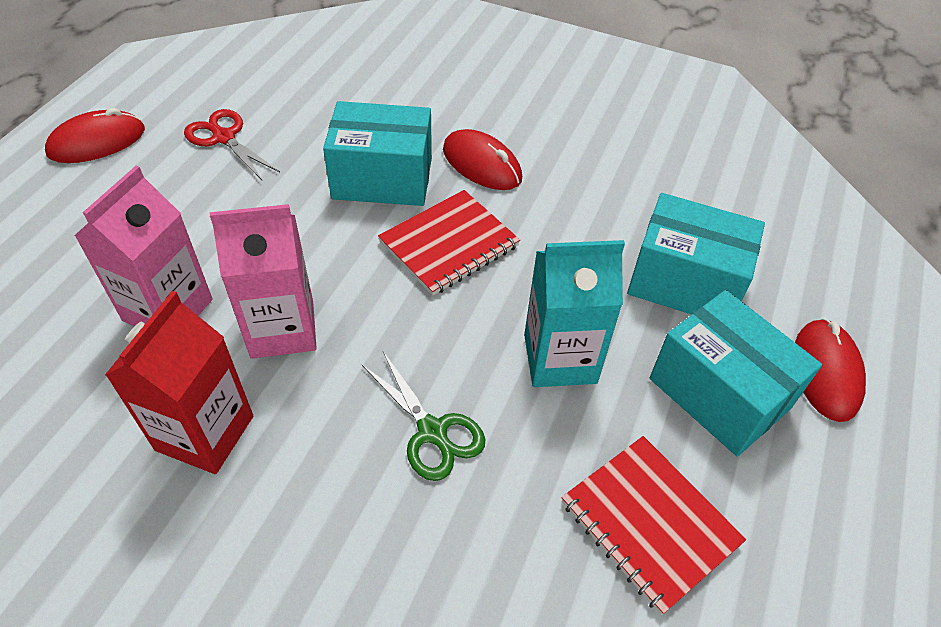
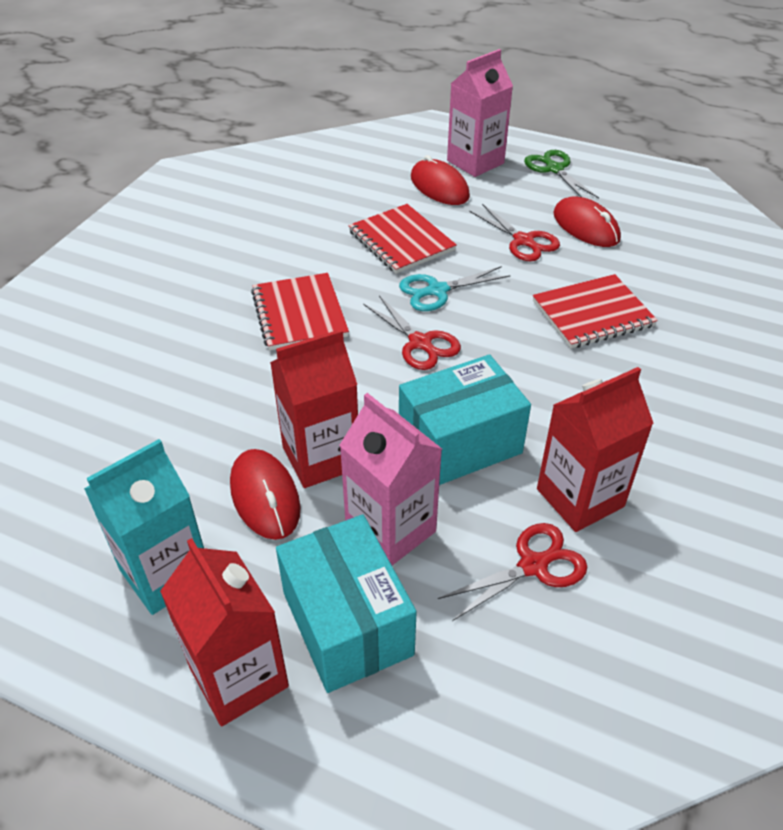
red carton: 1 -> 3
red notebook: 2 -> 3
red scissors: 1 -> 3
turquoise box: 3 -> 2
turquoise scissors: 0 -> 1

